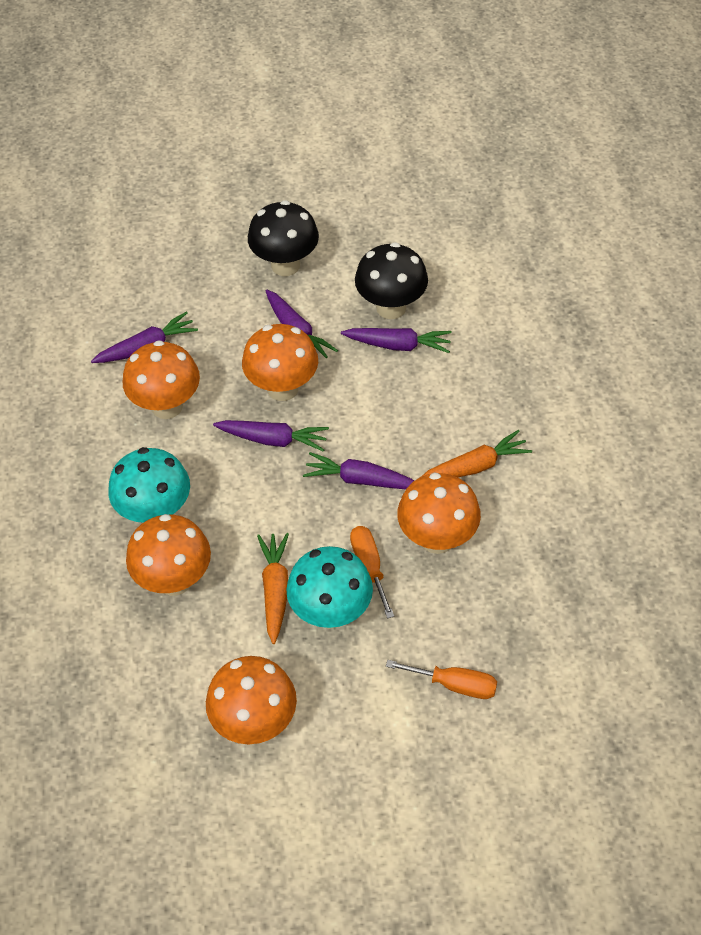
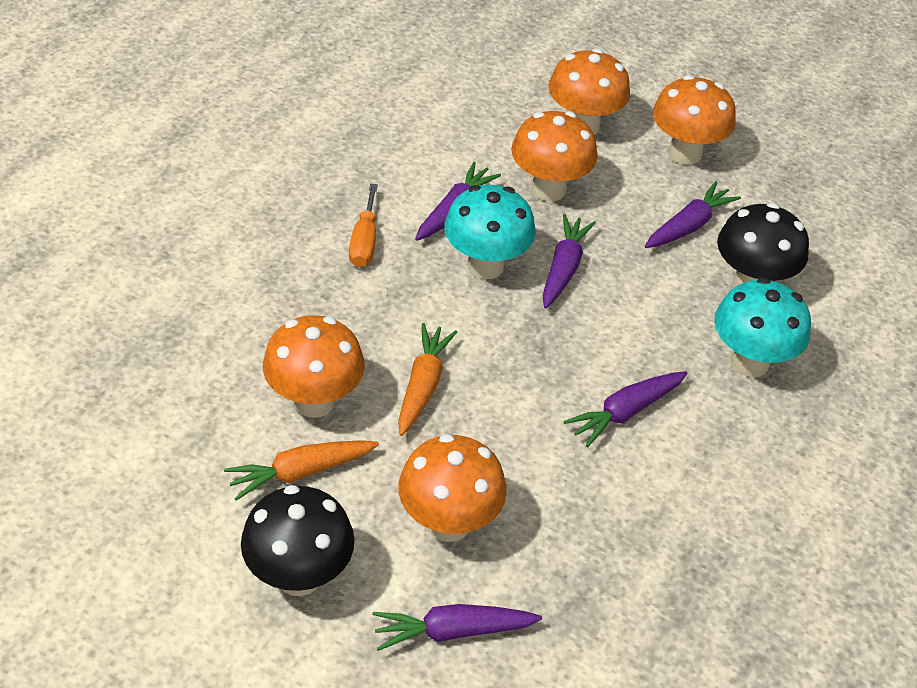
orange screwdriver: 2 -> 1

